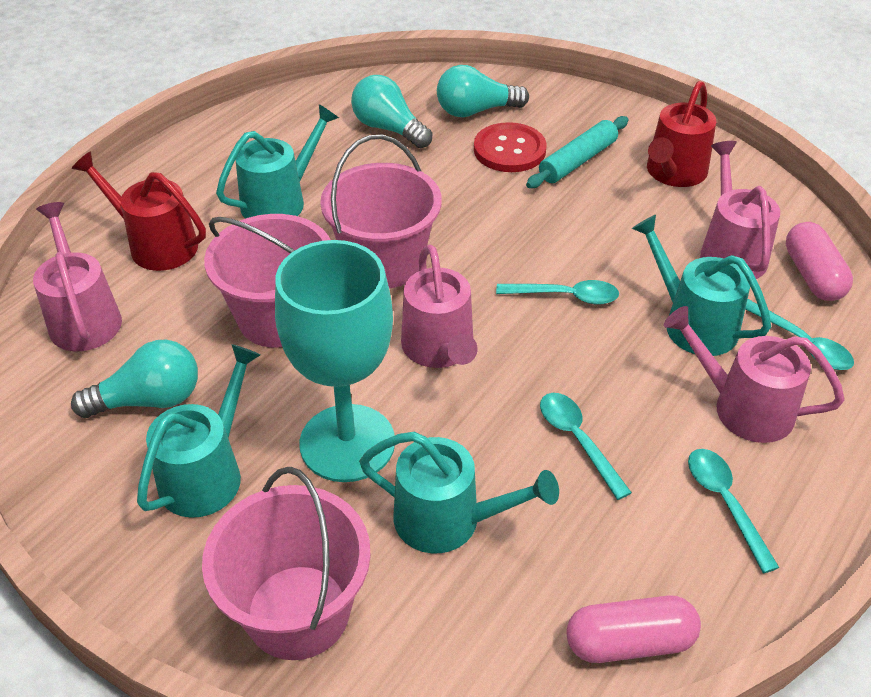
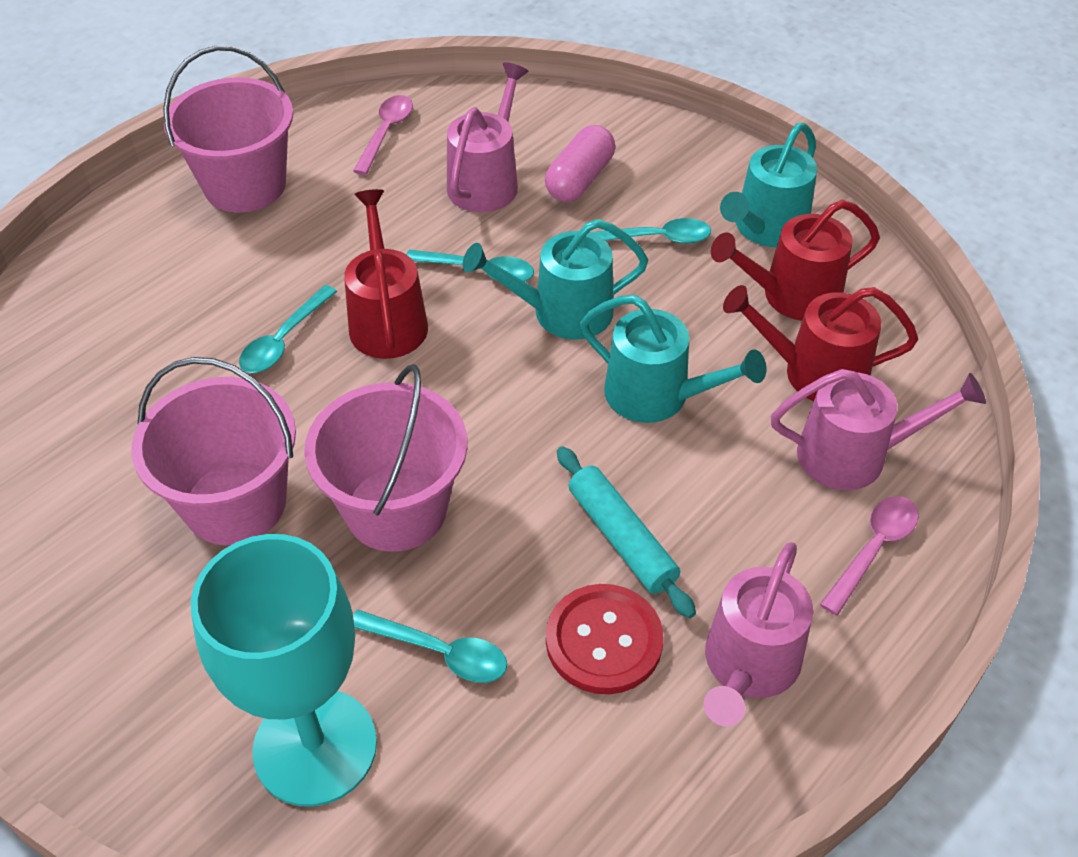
pink capsule: 2 -> 1
pink spoon: 0 -> 2
pink watering can: 4 -> 3
red watering can: 2 -> 3
turquoise light bulb: 3 -> 0
turquoise watering can: 4 -> 3

